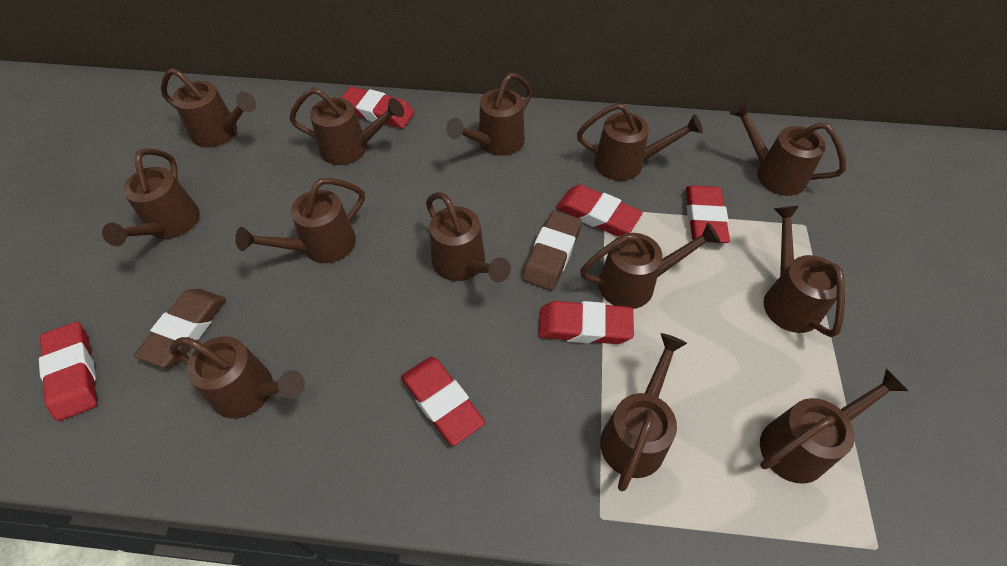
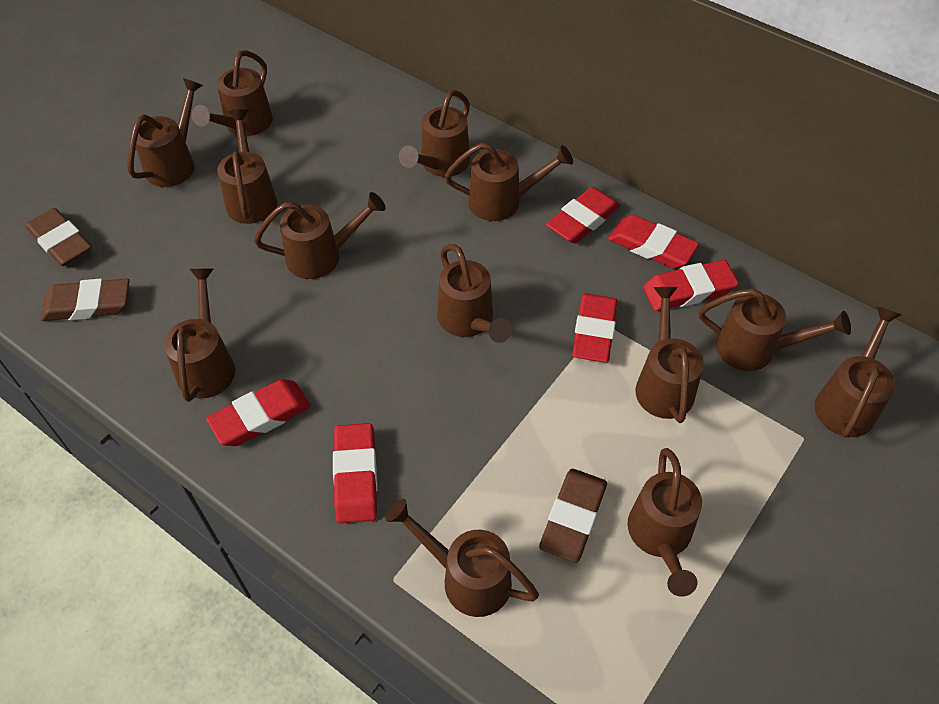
brown eraser: 2 -> 3

